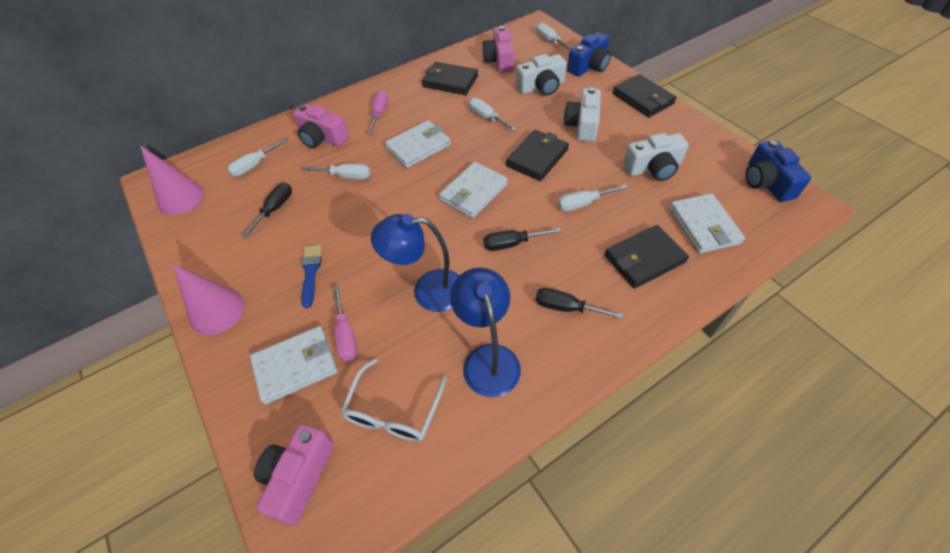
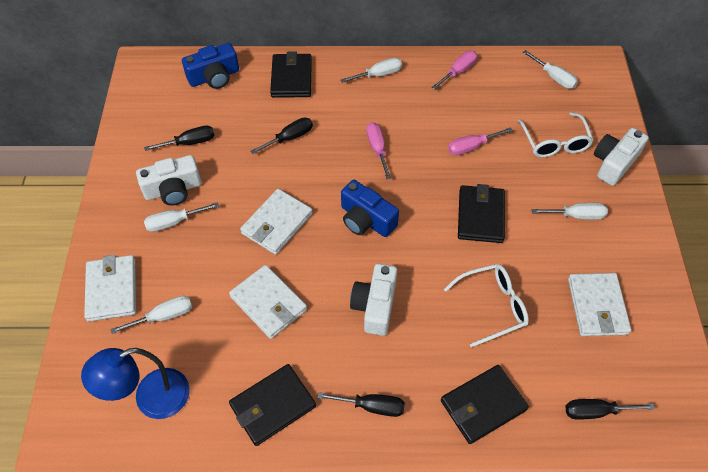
black screwdriver: 3 -> 4
blue brush: 1 -> 0
blue lamp: 2 -> 1
pink camera: 3 -> 0
pink cone: 2 -> 0
pink screwdriver: 2 -> 3
white glasses: 1 -> 2

